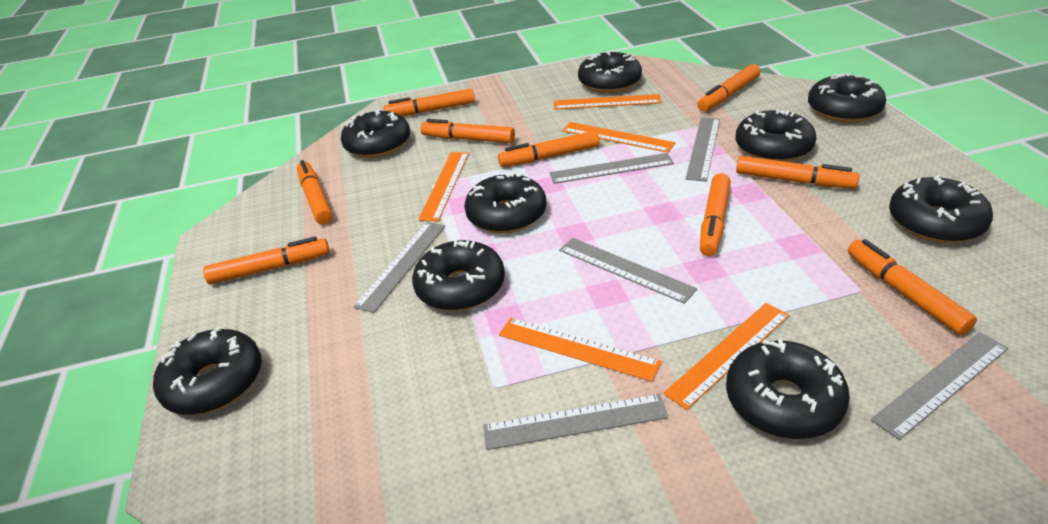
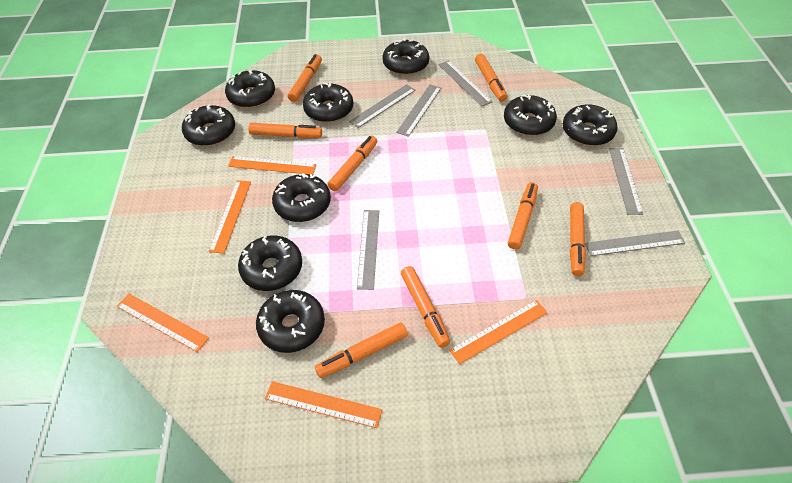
orange marker: 9 -> 8

